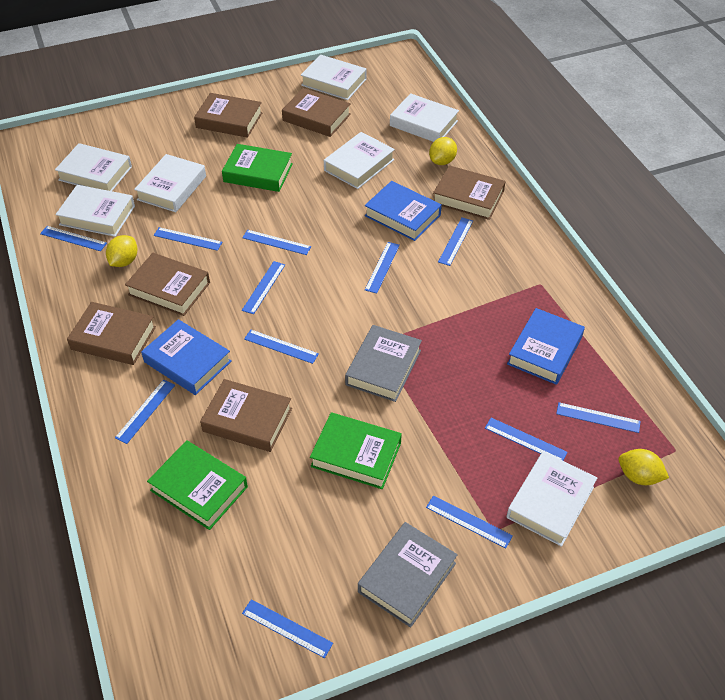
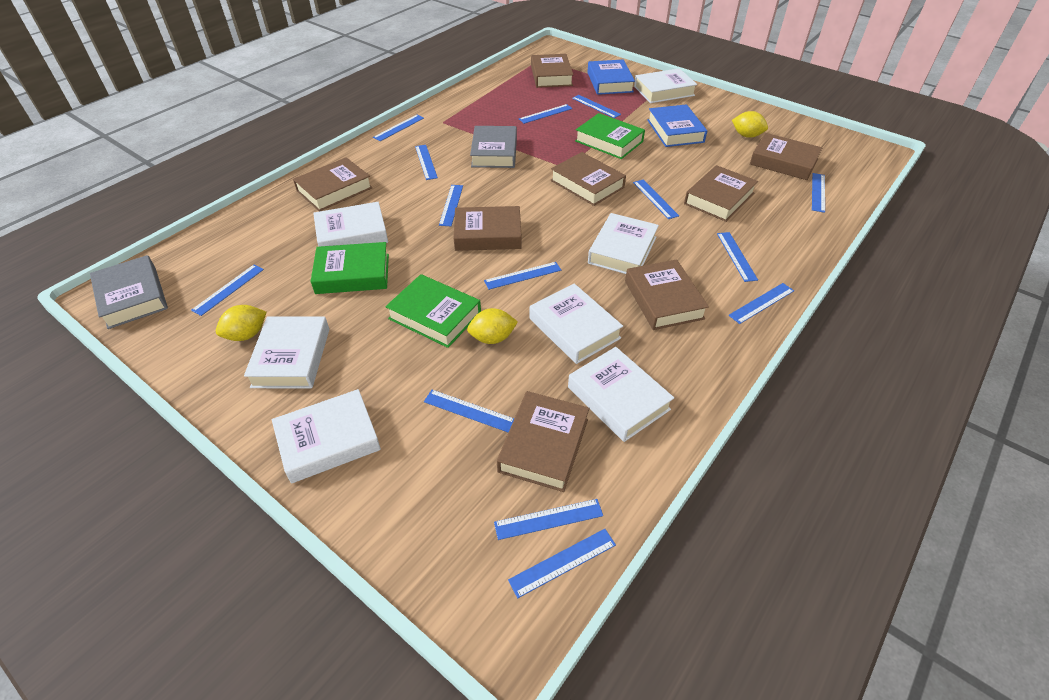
blue book: 3 -> 2
blue ruler: 12 -> 14
brown book: 6 -> 8

